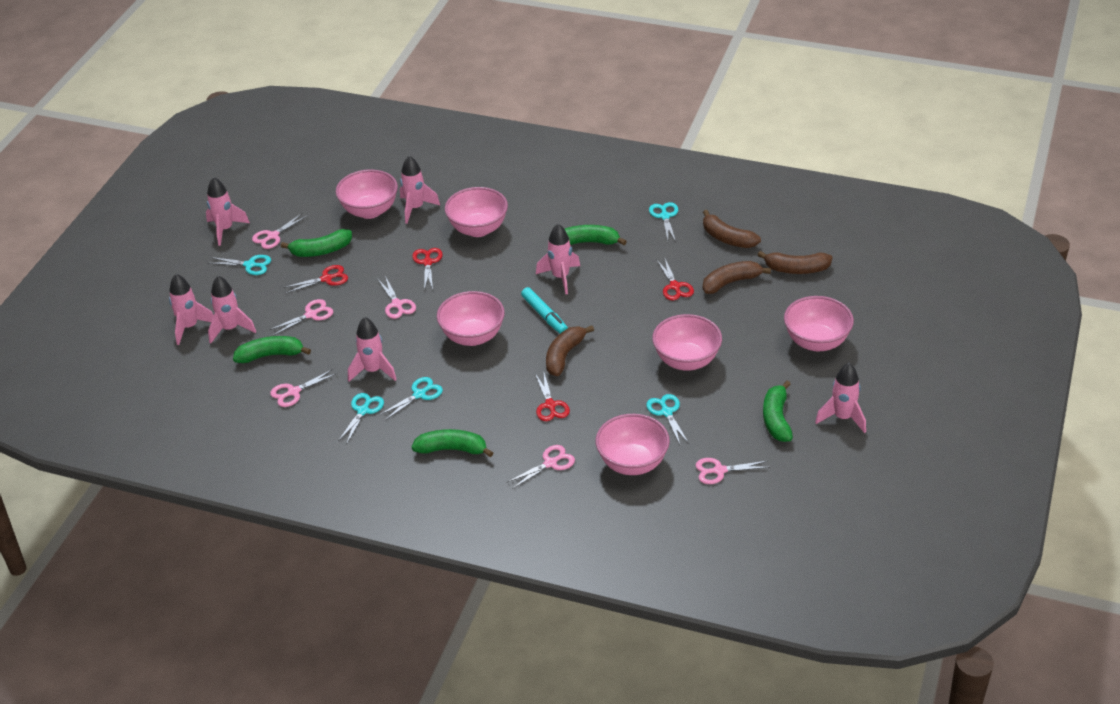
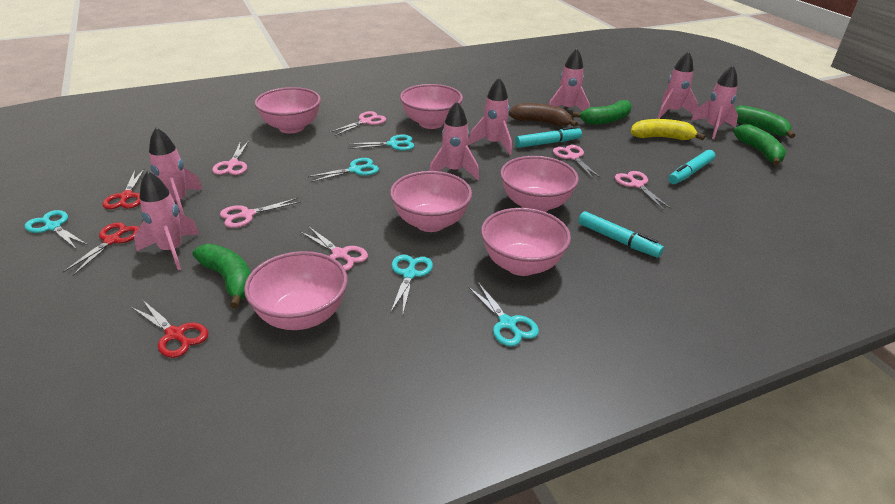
brown banana: 4 -> 1
green banana: 5 -> 4
red scissors: 4 -> 3
turquoise marker: 1 -> 3
yellow banana: 0 -> 1

